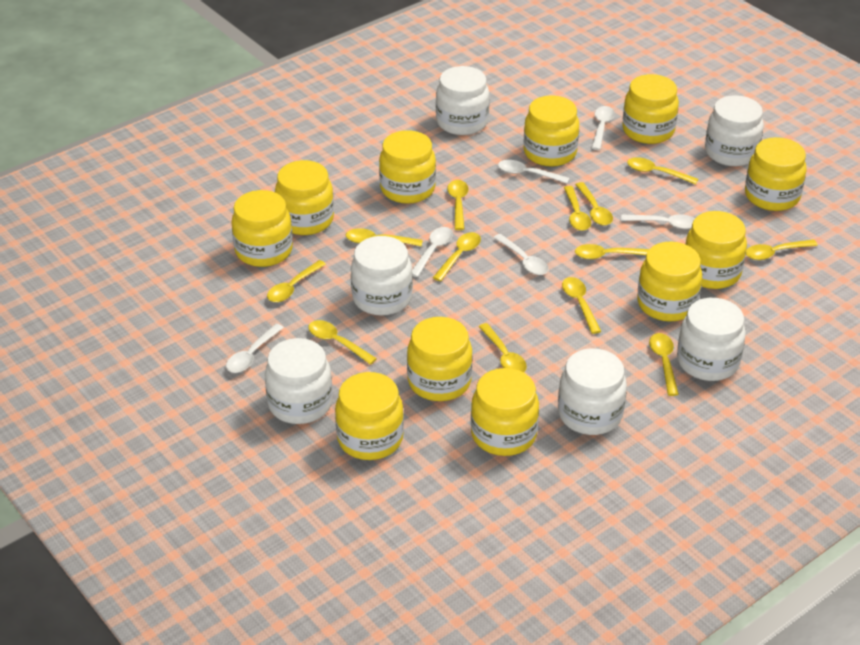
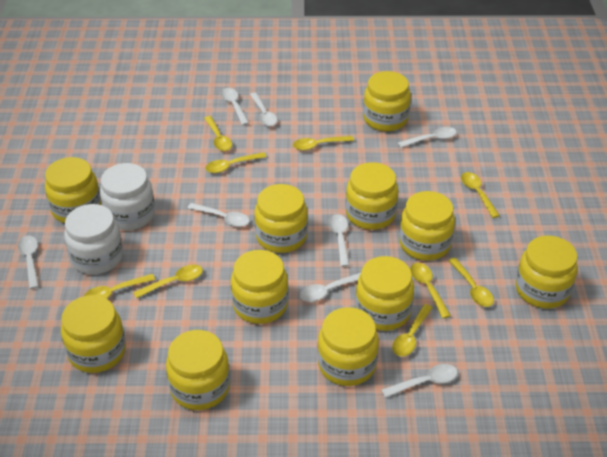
white jar: 6 -> 2
white spoon: 6 -> 8
yellow spoon: 13 -> 9

